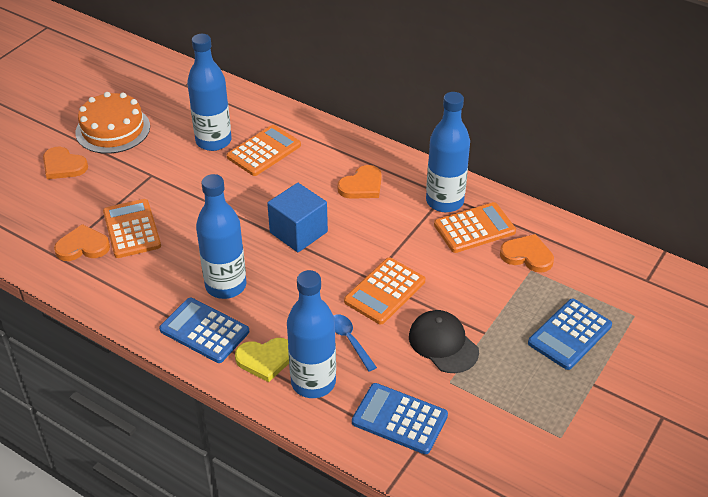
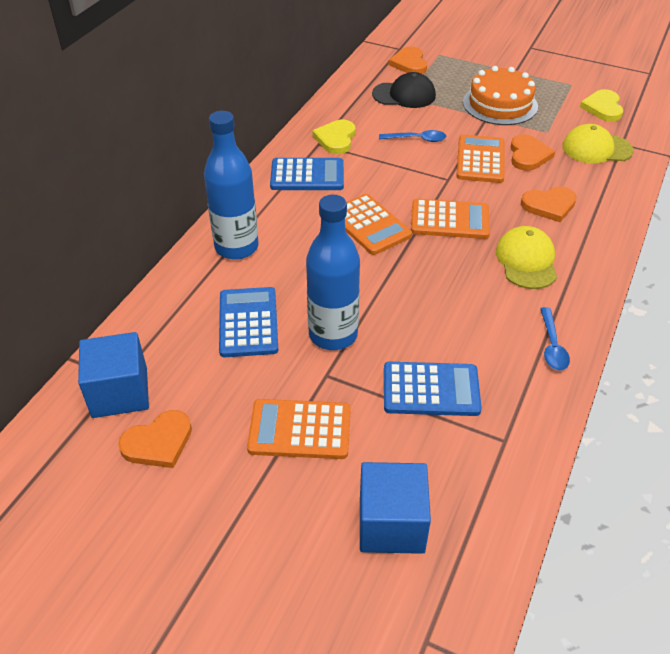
blue bottle: 4 -> 2
blue cube: 1 -> 2
blue spoon: 1 -> 2
yellow cap: 0 -> 2
yellow heart: 1 -> 2

